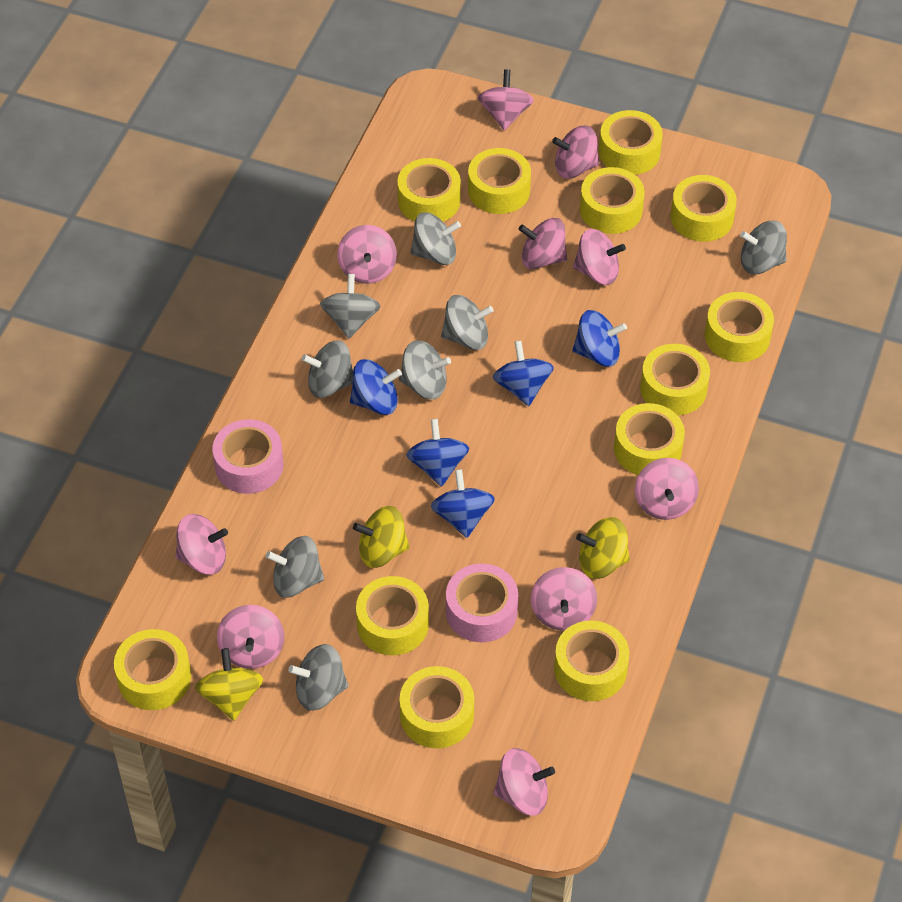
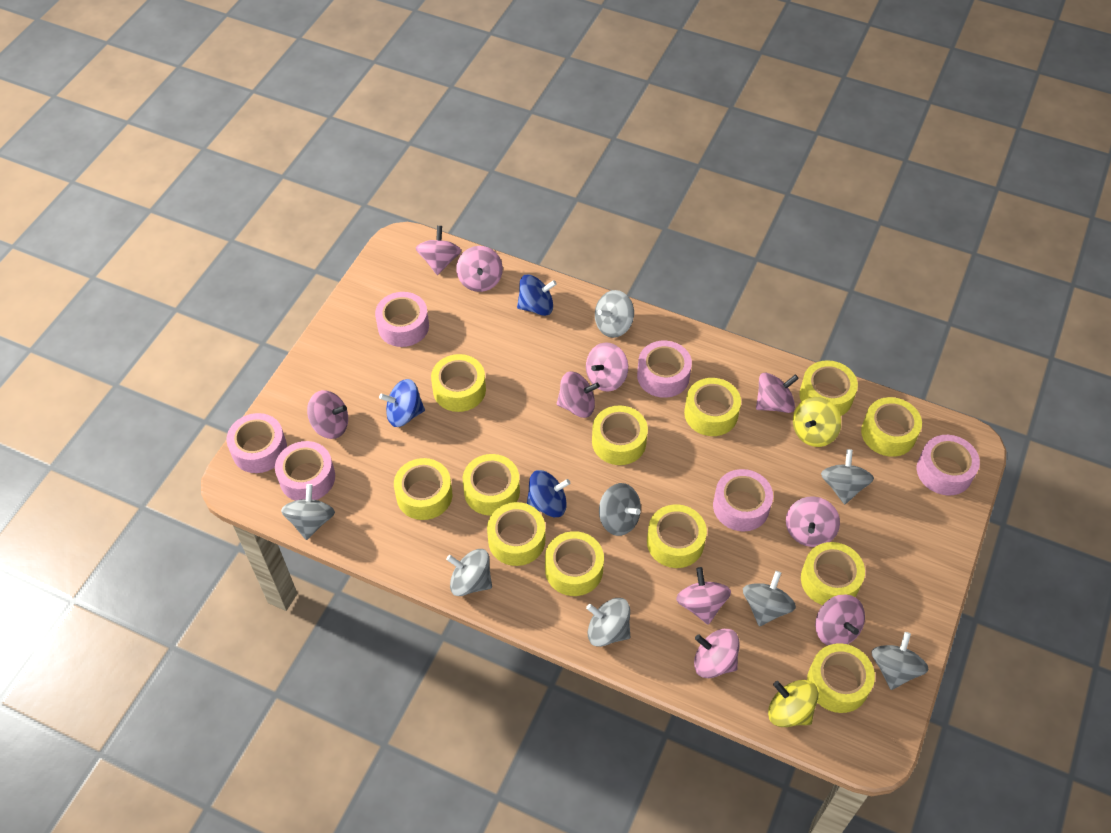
blue spinning top: 5 -> 3
pink tape: 2 -> 6
yellow spinning top: 3 -> 2

